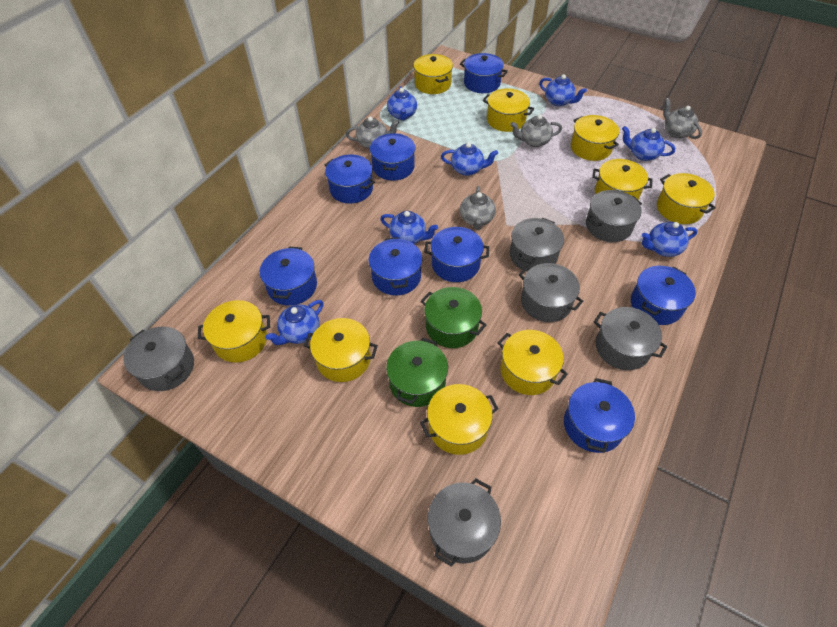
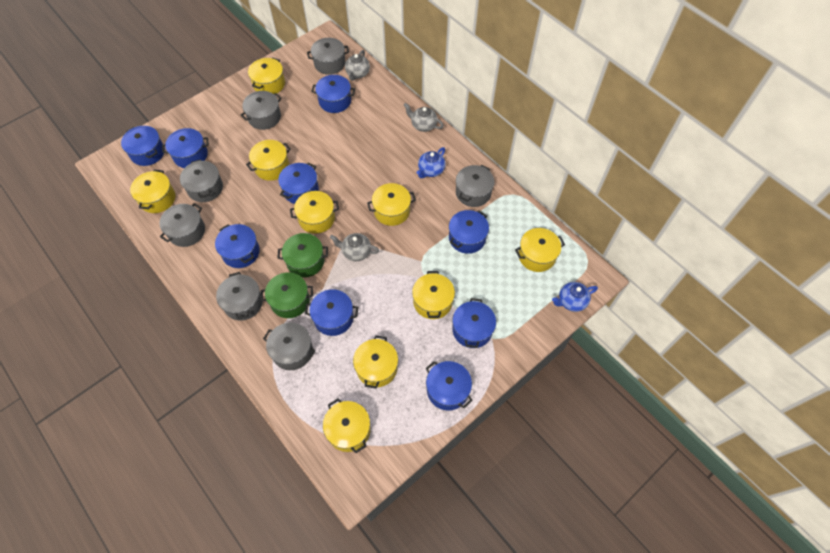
blue pot: 8 -> 9
blue teapot: 7 -> 2
grey pot: 6 -> 7
grey teapot: 4 -> 3

